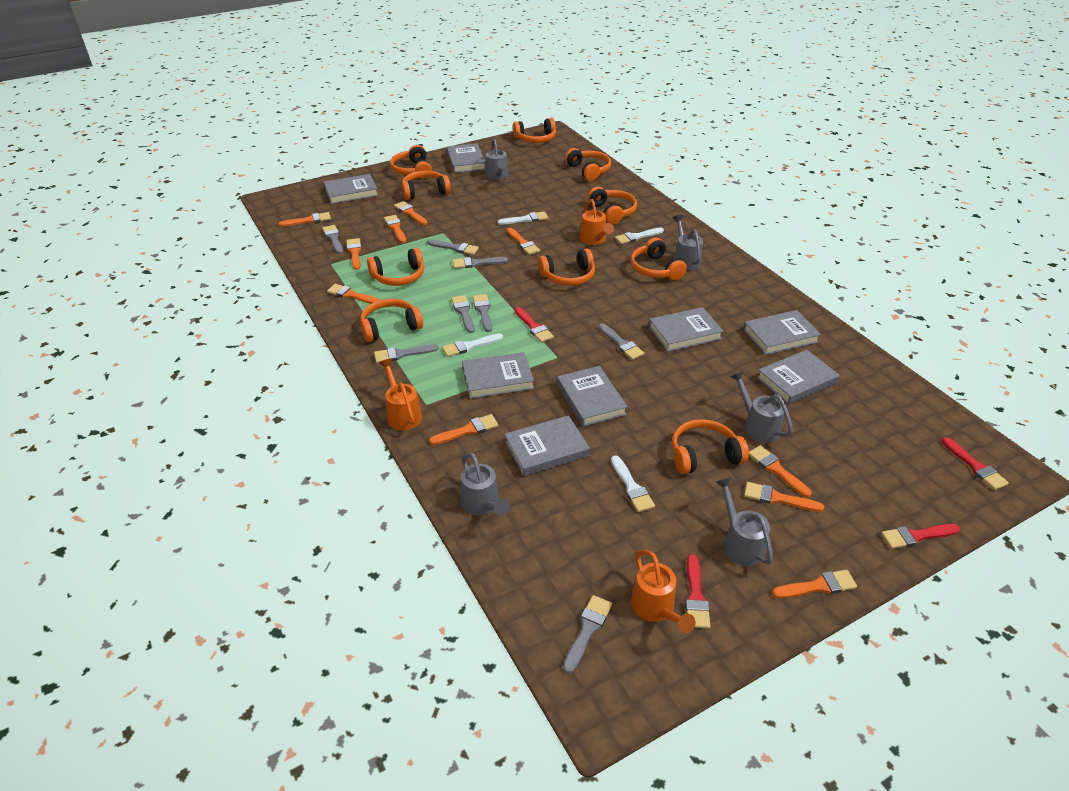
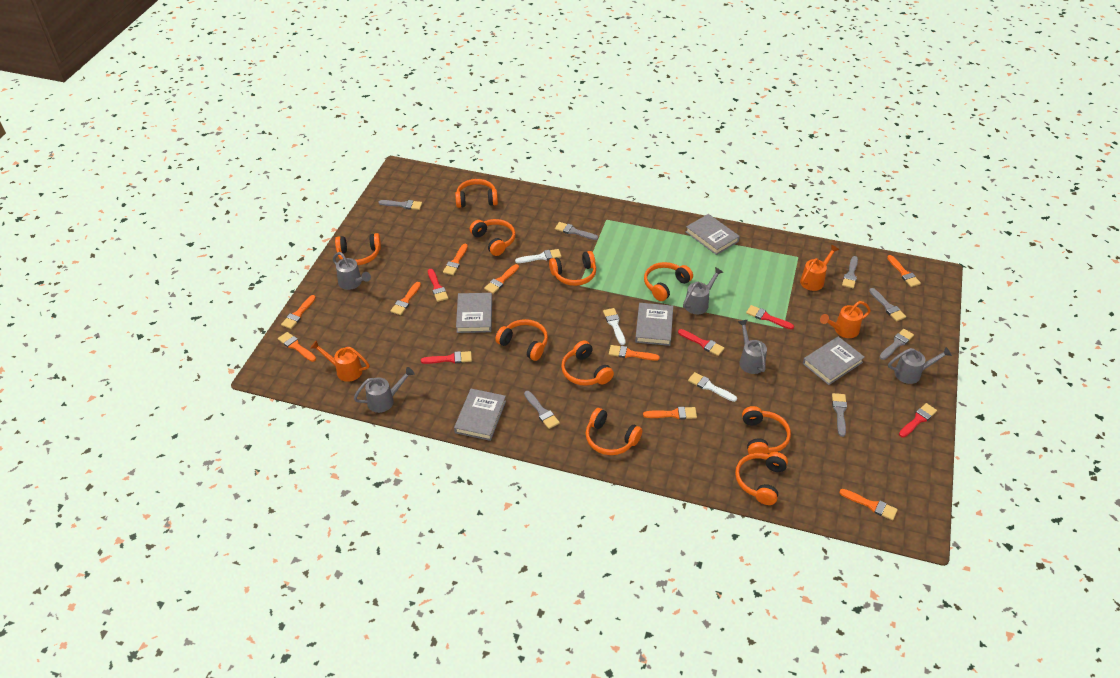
grey book: 8 -> 5
grey brush: 8 -> 7
orange brush: 10 -> 9
red brush: 4 -> 5
white brush: 4 -> 3

